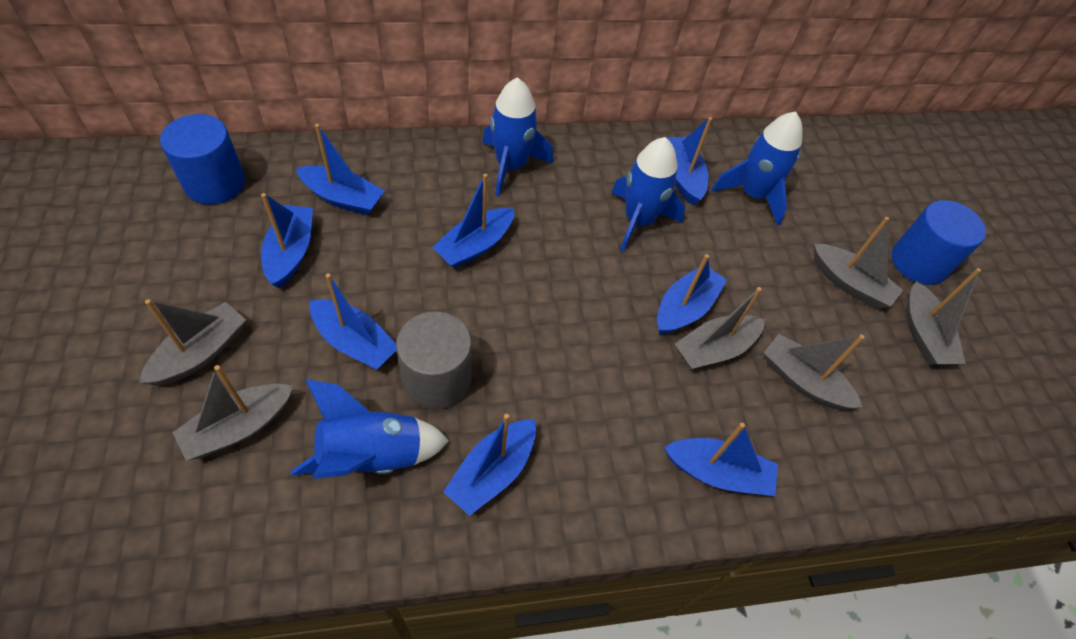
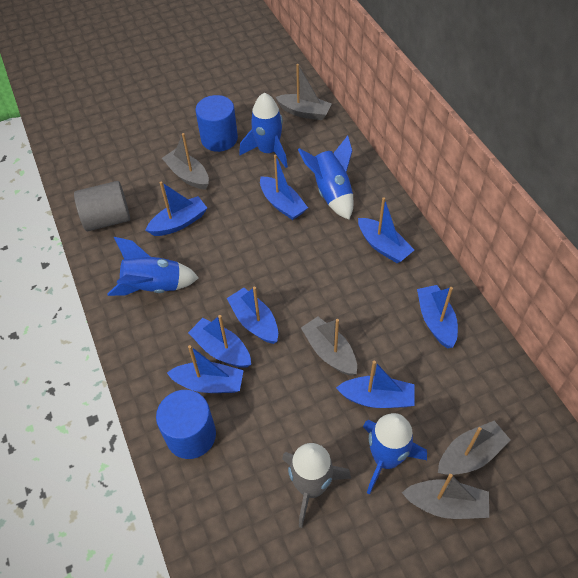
grey boat: 6 -> 5
grey rocket: 0 -> 1

